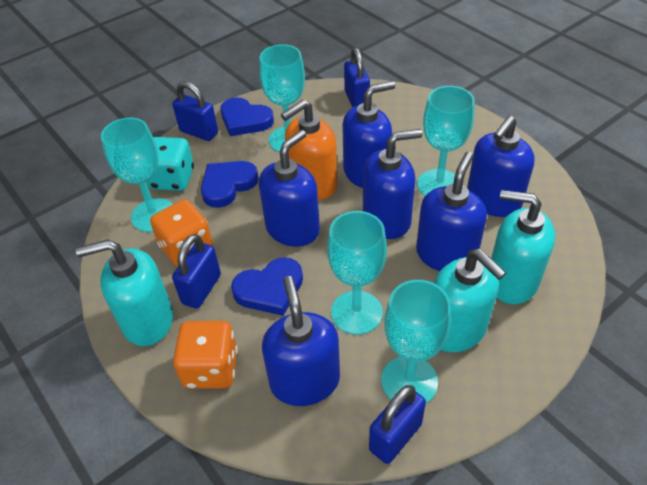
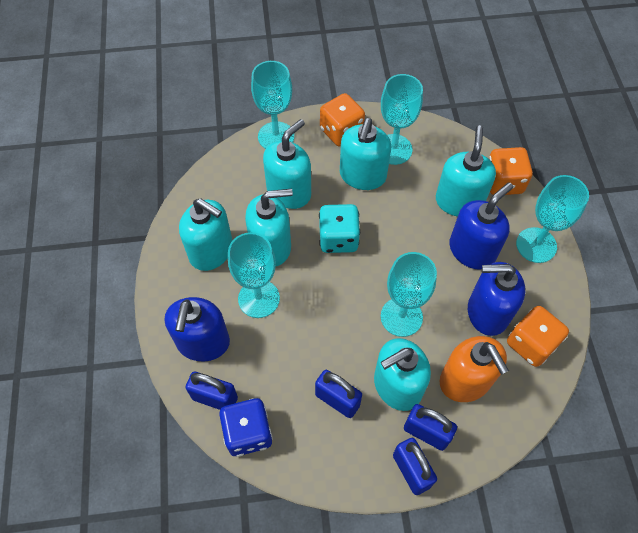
blue dice: 0 -> 1
blue heart: 3 -> 0
blue soap dispenser: 6 -> 3
orange dice: 2 -> 3
turquoise soap dispenser: 3 -> 6

